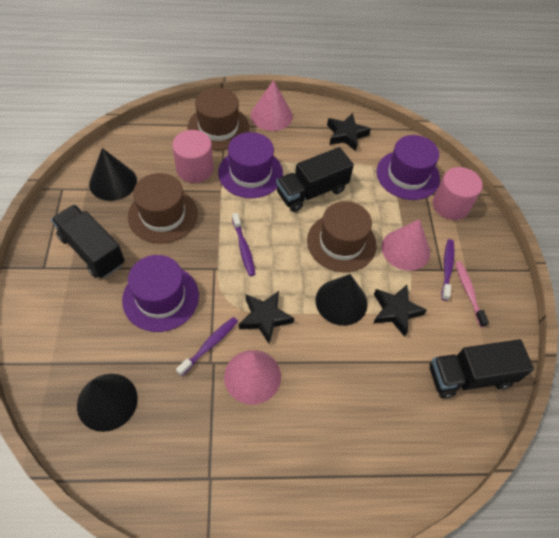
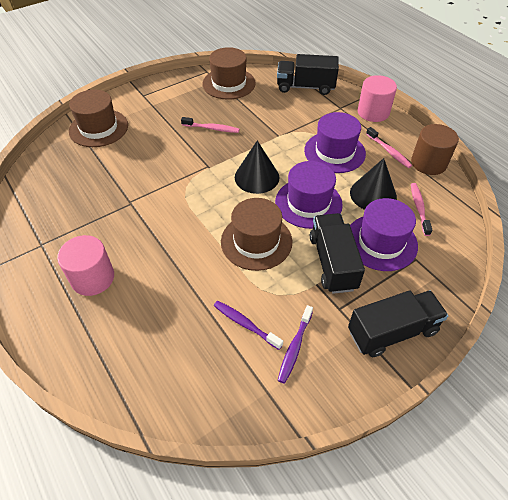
black cone: 3 -> 2
black star: 3 -> 0
brown cylinder: 0 -> 1
pink cone: 3 -> 0
pink toothbrush: 1 -> 3
purple toothbrush: 3 -> 2

